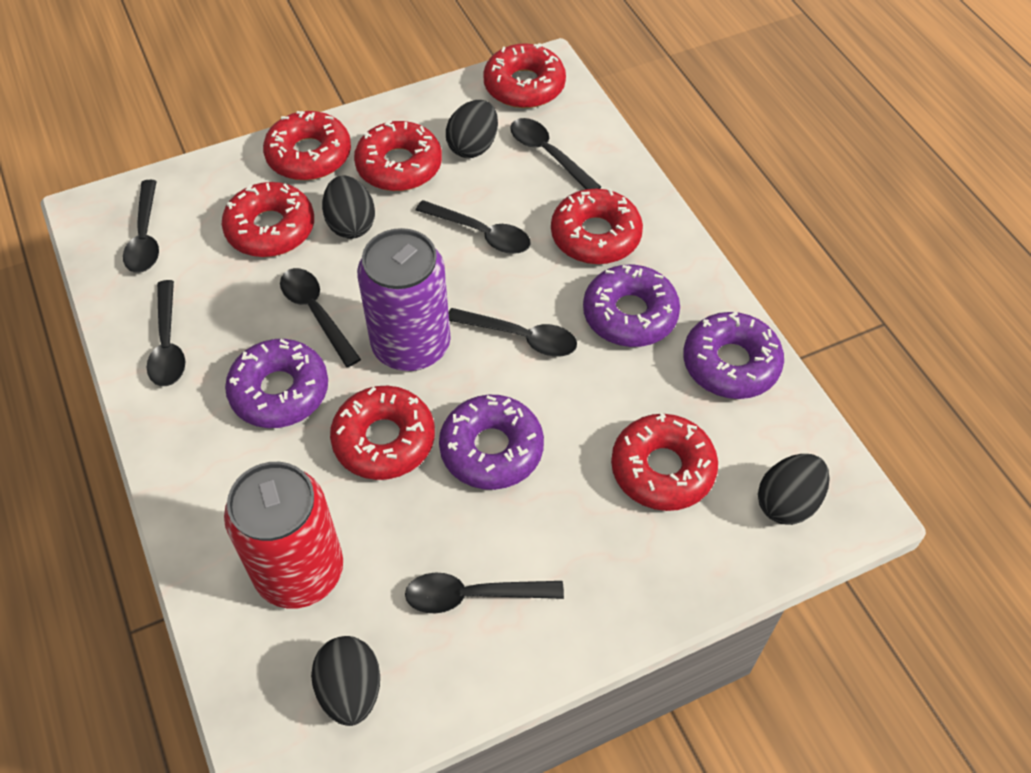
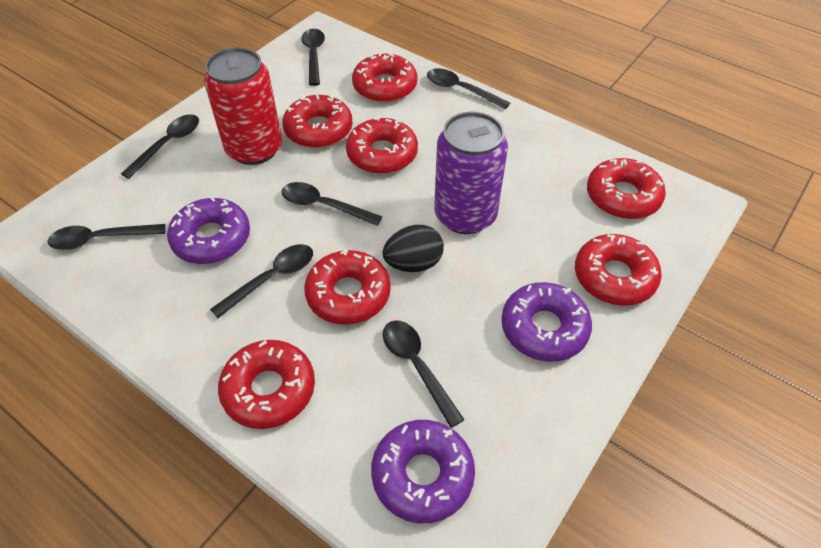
black egg: 4 -> 1
purple donut: 4 -> 3

